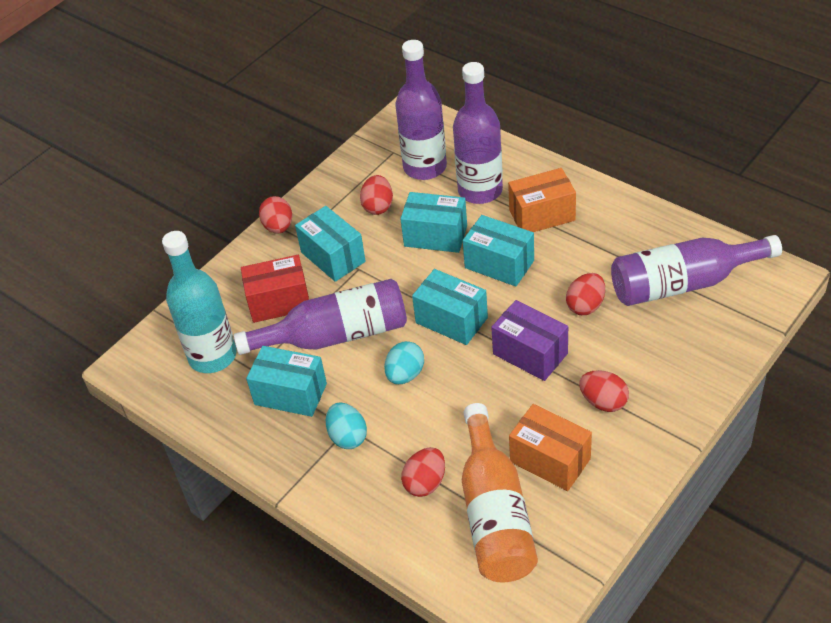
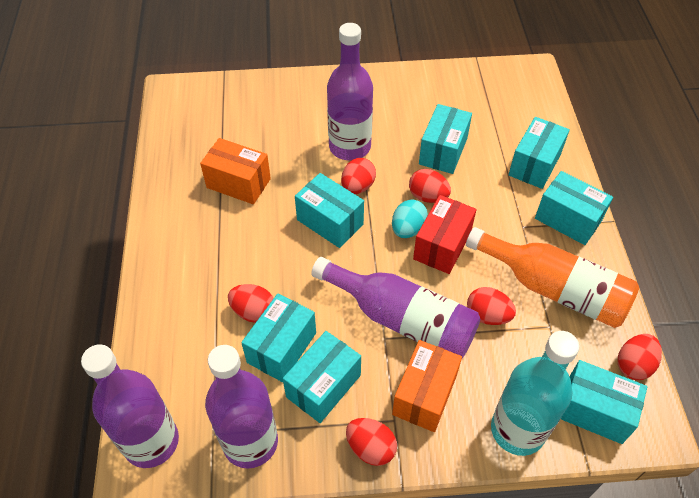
purple box: 1 -> 0
red egg: 5 -> 6
turquoise box: 5 -> 7
turquoise egg: 2 -> 1

